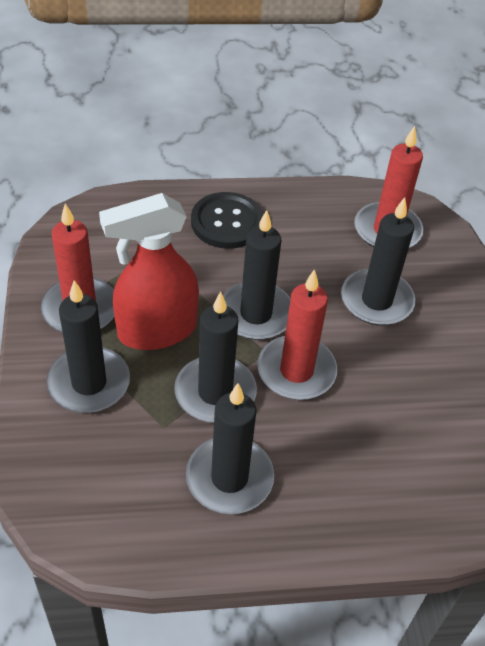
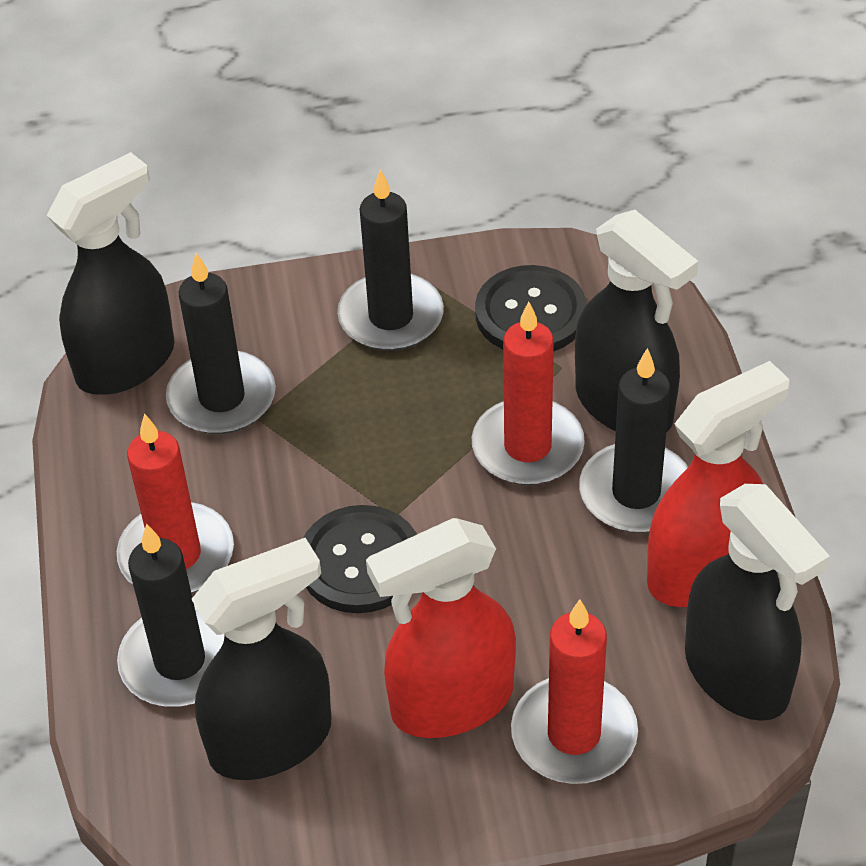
black button: 1 -> 2
black candle: 5 -> 4
black spray bottle: 0 -> 4
red spray bottle: 1 -> 2

